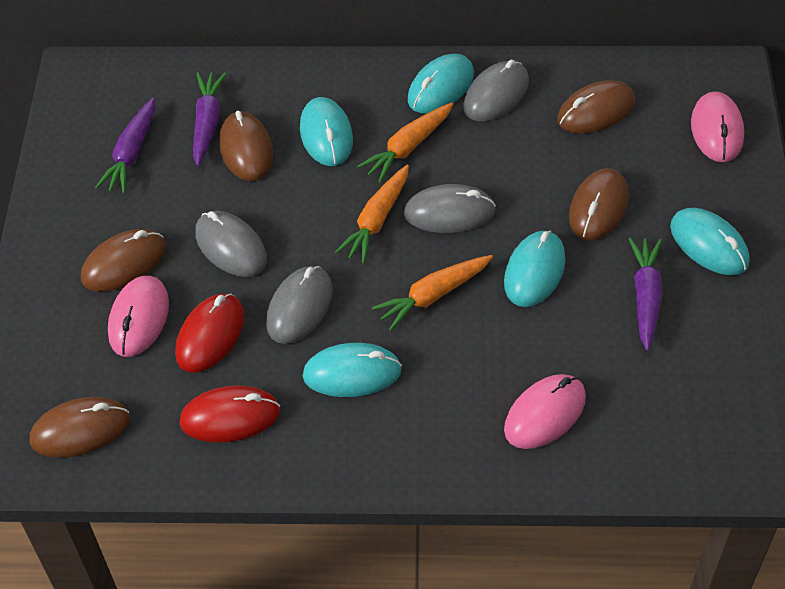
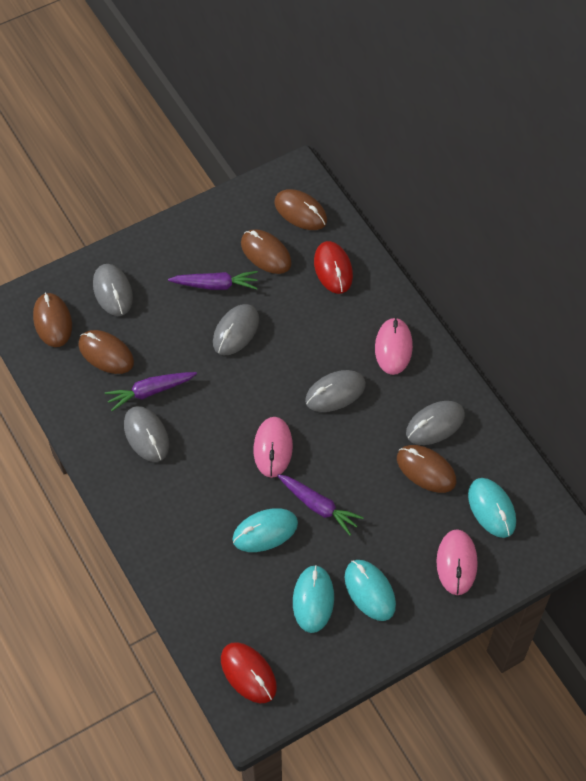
grey mouse: 4 -> 5
orange carrot: 3 -> 0
turquoise mouse: 5 -> 4

